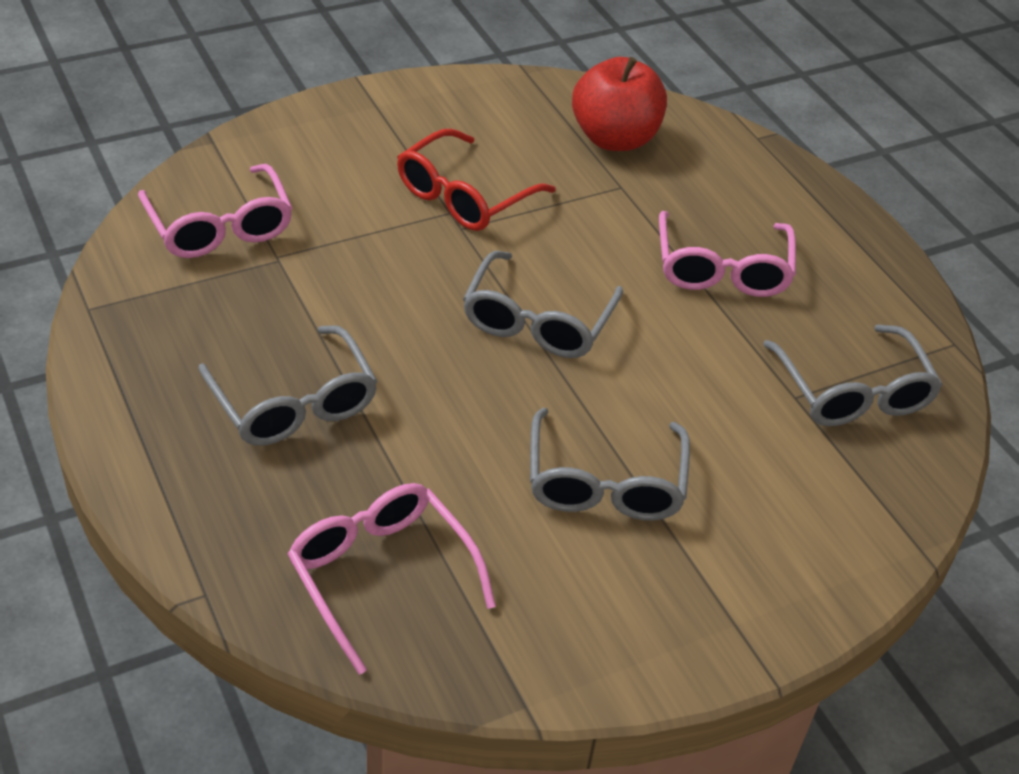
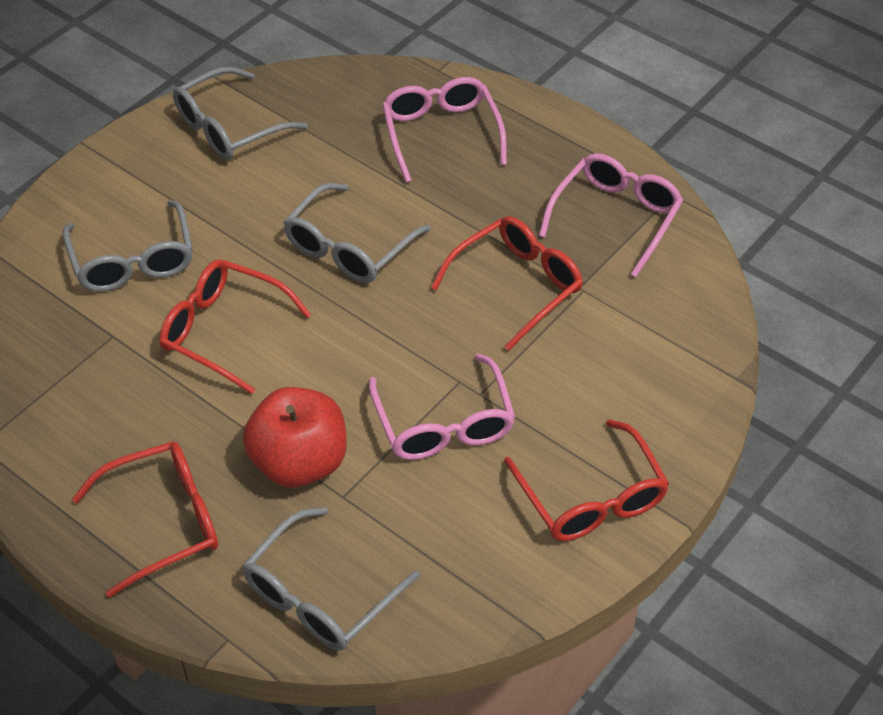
red glasses: 1 -> 4

